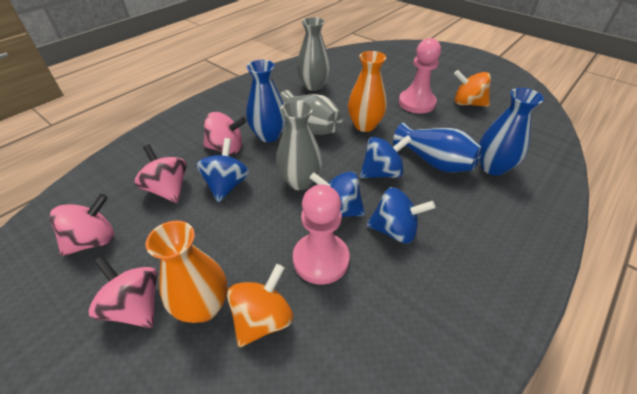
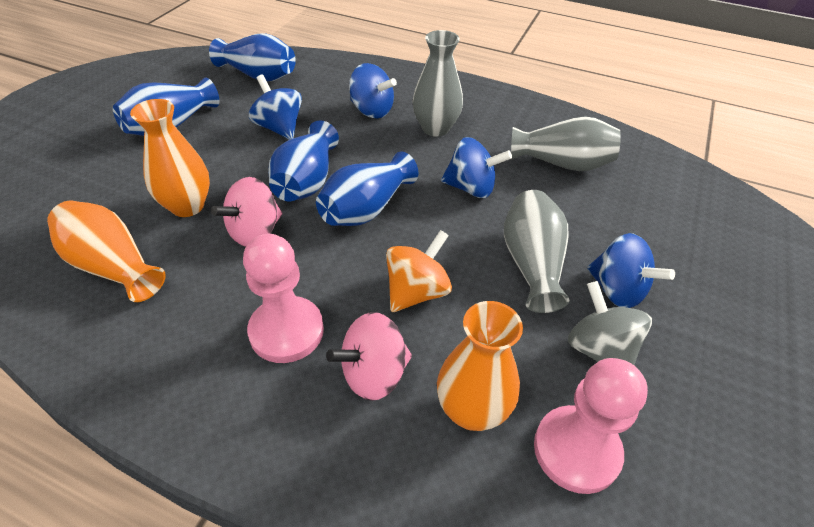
blue vase: 3 -> 4
grey spinning top: 0 -> 1
orange spinning top: 2 -> 1
orange vase: 2 -> 3
pink spinning top: 4 -> 2

